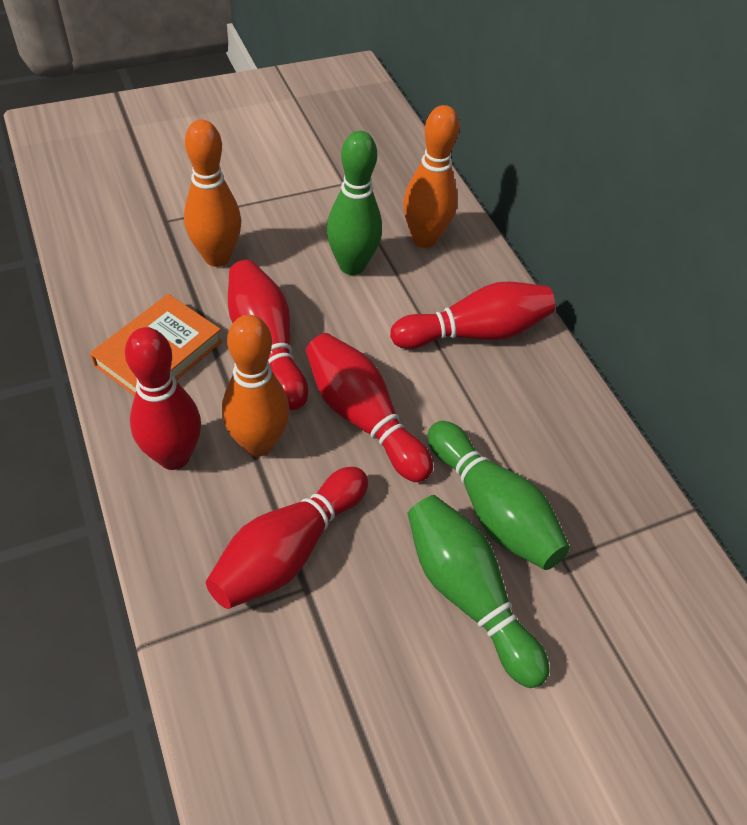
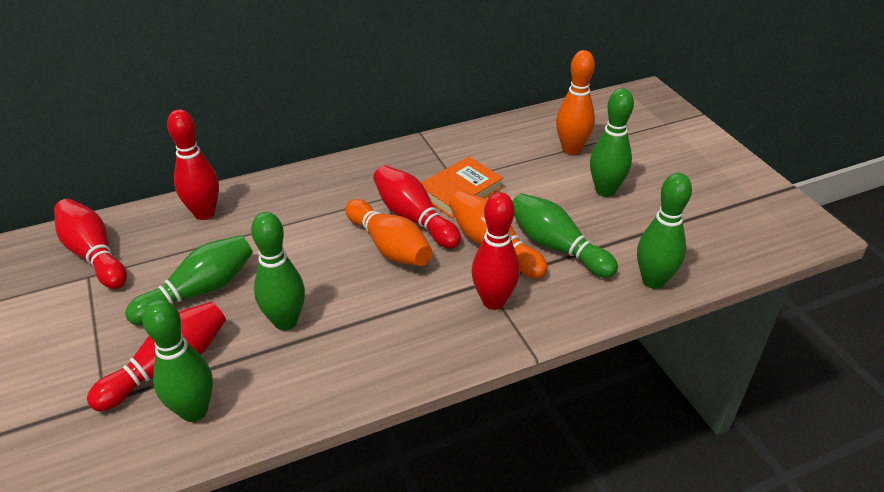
green bowling pin: 3 -> 6

